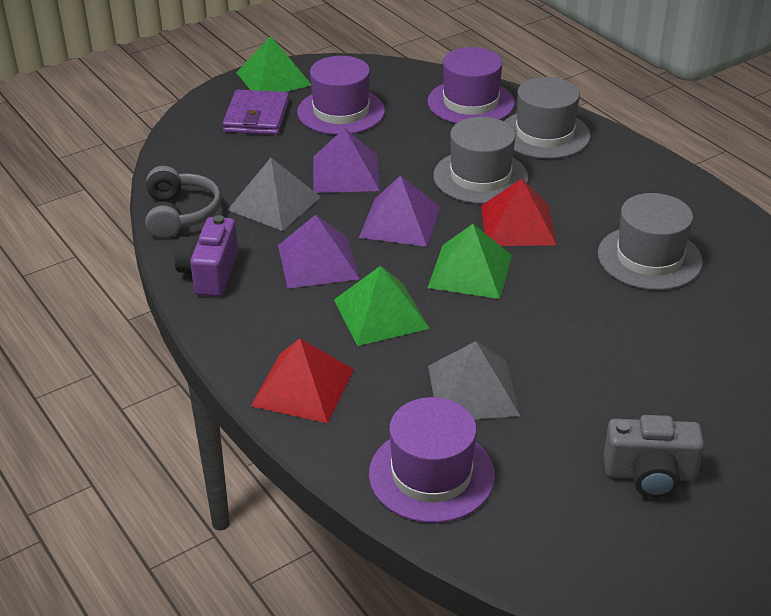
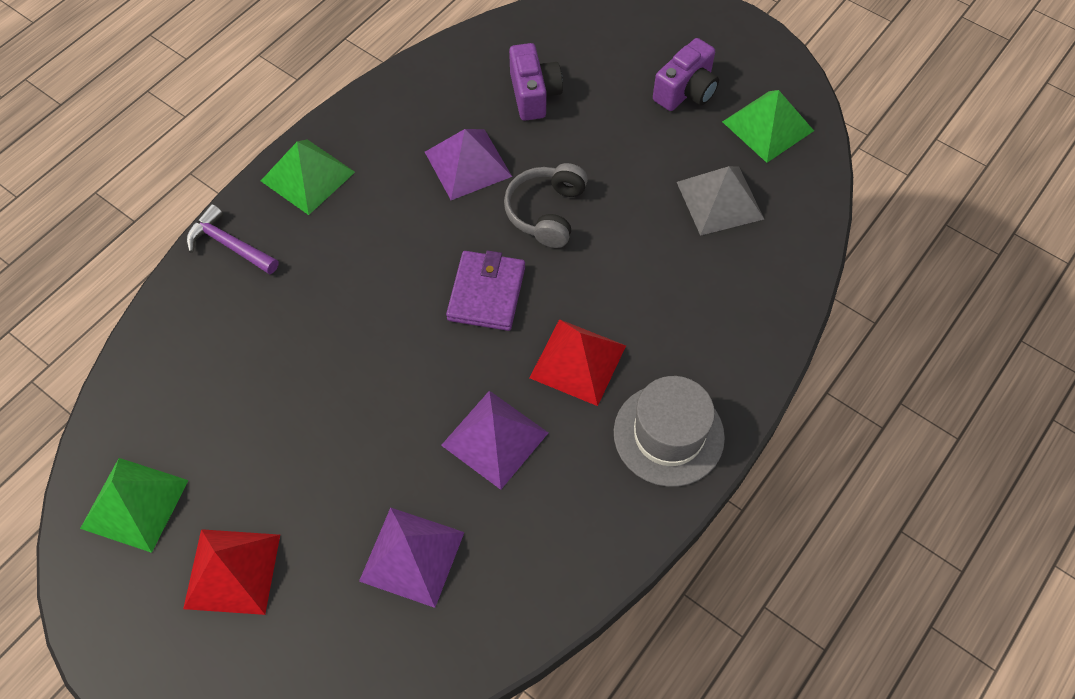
grey camera: 1 -> 0
grey hat: 3 -> 1
grey pyramid: 2 -> 1
purple camera: 1 -> 2
purple hammer: 0 -> 1
purple hat: 3 -> 0

